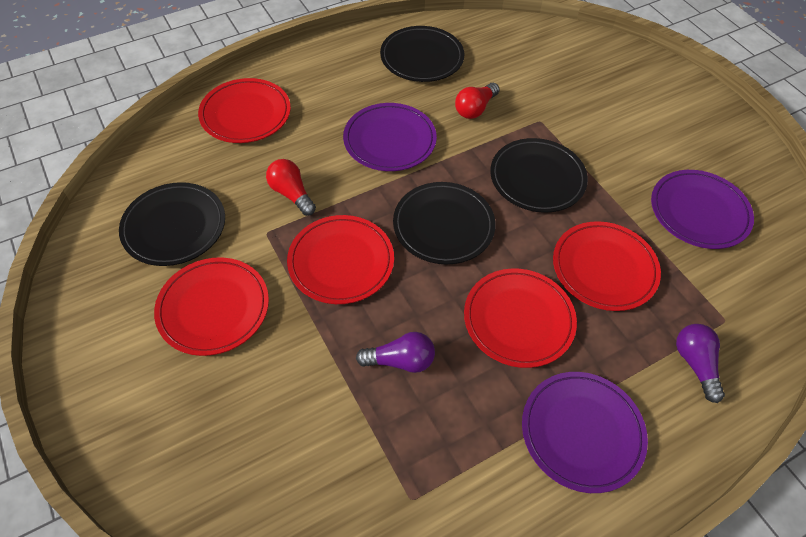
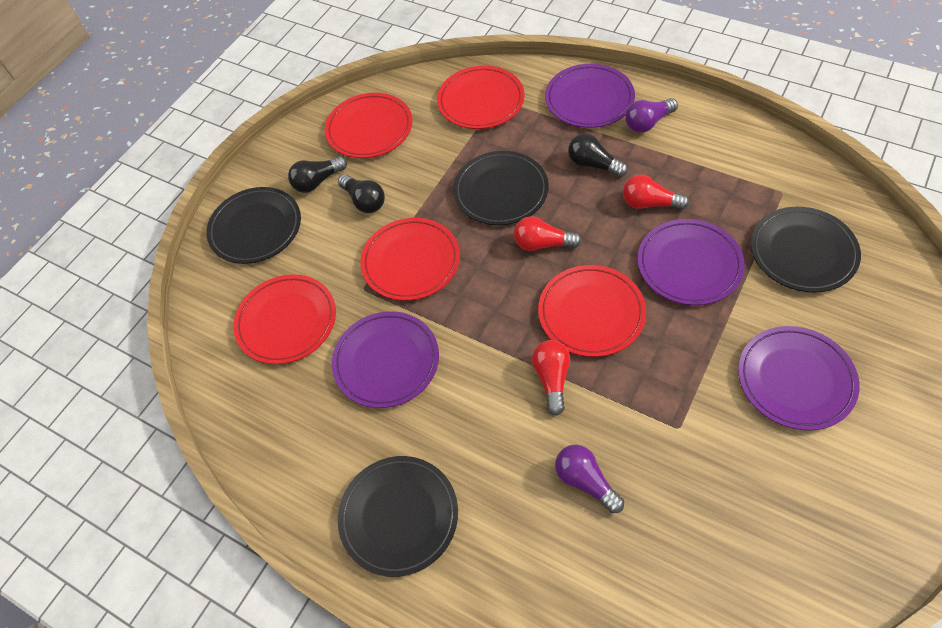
black light bulb: 0 -> 3
purple plate: 3 -> 4
red light bulb: 2 -> 3

